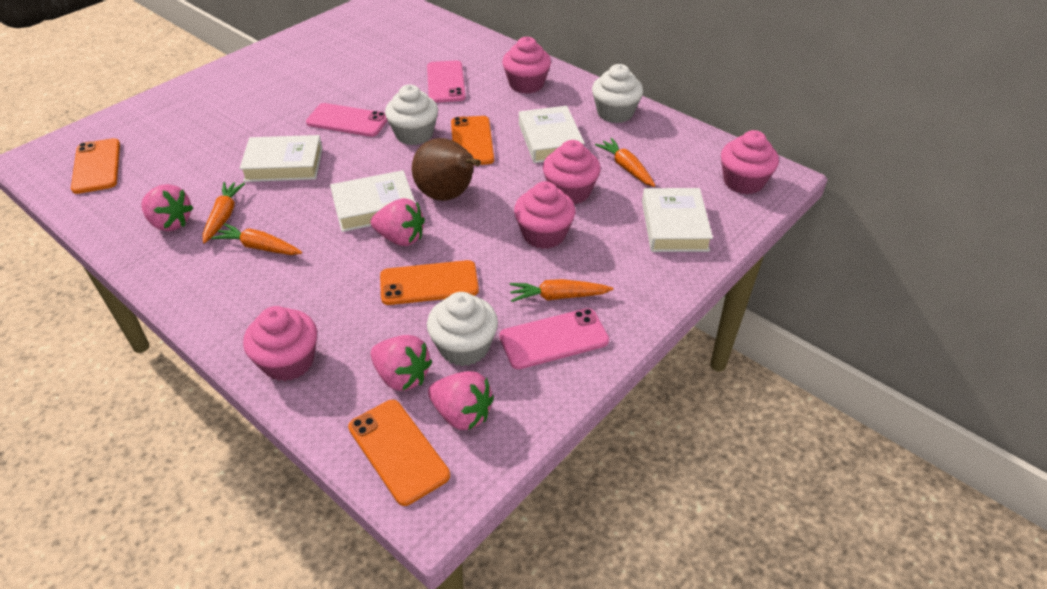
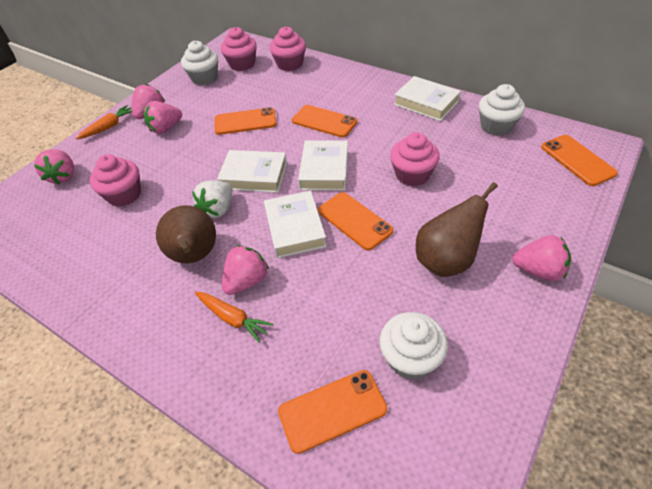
brown pear: 1 -> 2
orange carrot: 4 -> 2
orange phone: 4 -> 5
pink cupcake: 5 -> 4
pink phone: 3 -> 0
pink strawberry: 4 -> 5
white strawberry: 0 -> 1

